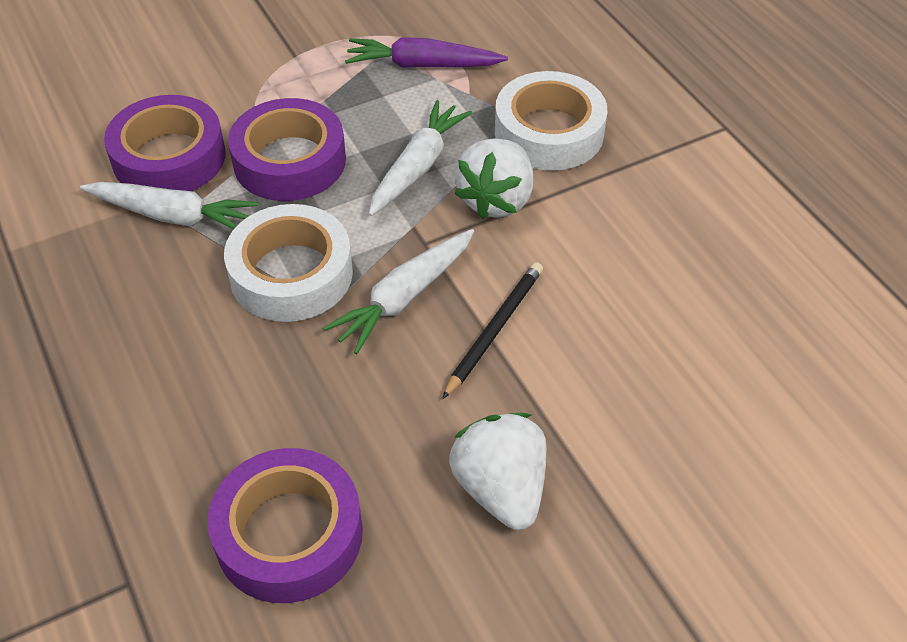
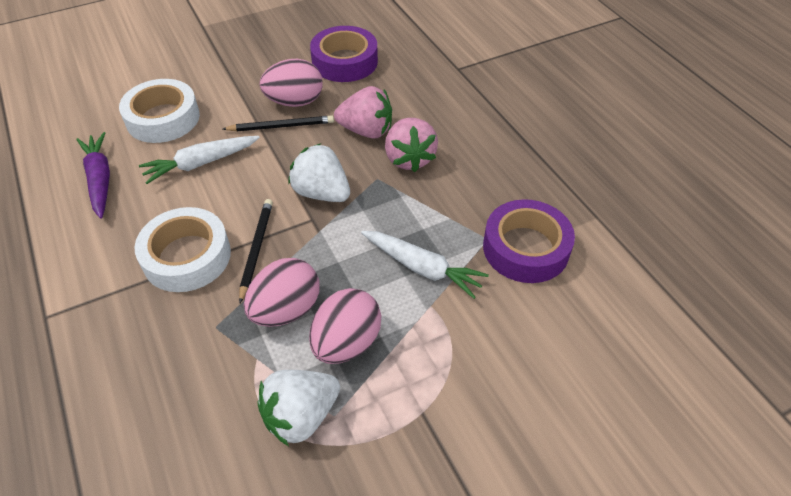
black pencil: 1 -> 2
pink egg: 0 -> 3
pink strawberry: 0 -> 2
purple tape: 3 -> 2
white carrot: 3 -> 2

